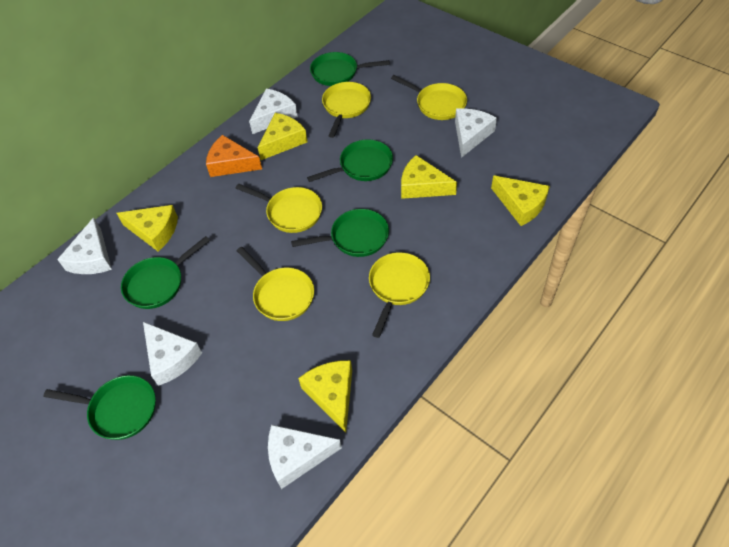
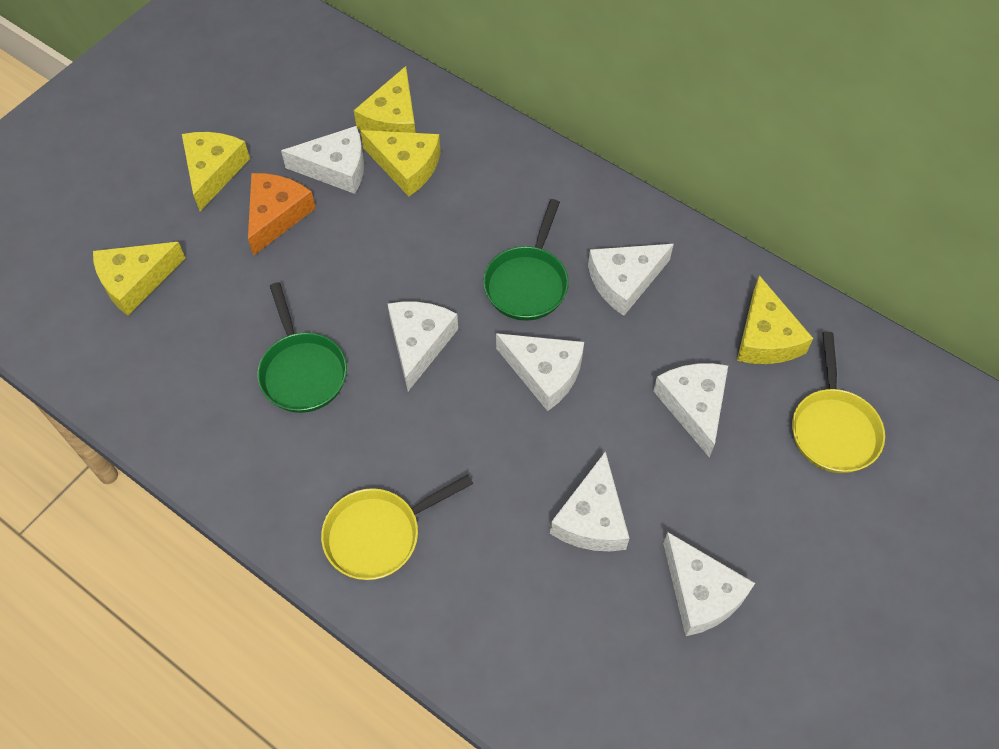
green pan: 5 -> 2
white cheese: 5 -> 7
yellow pan: 5 -> 2

